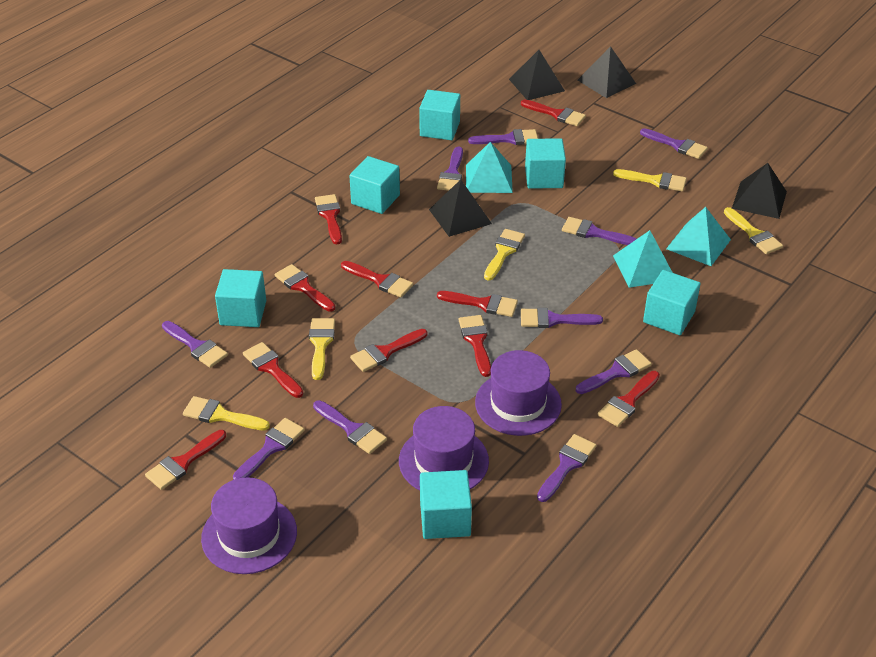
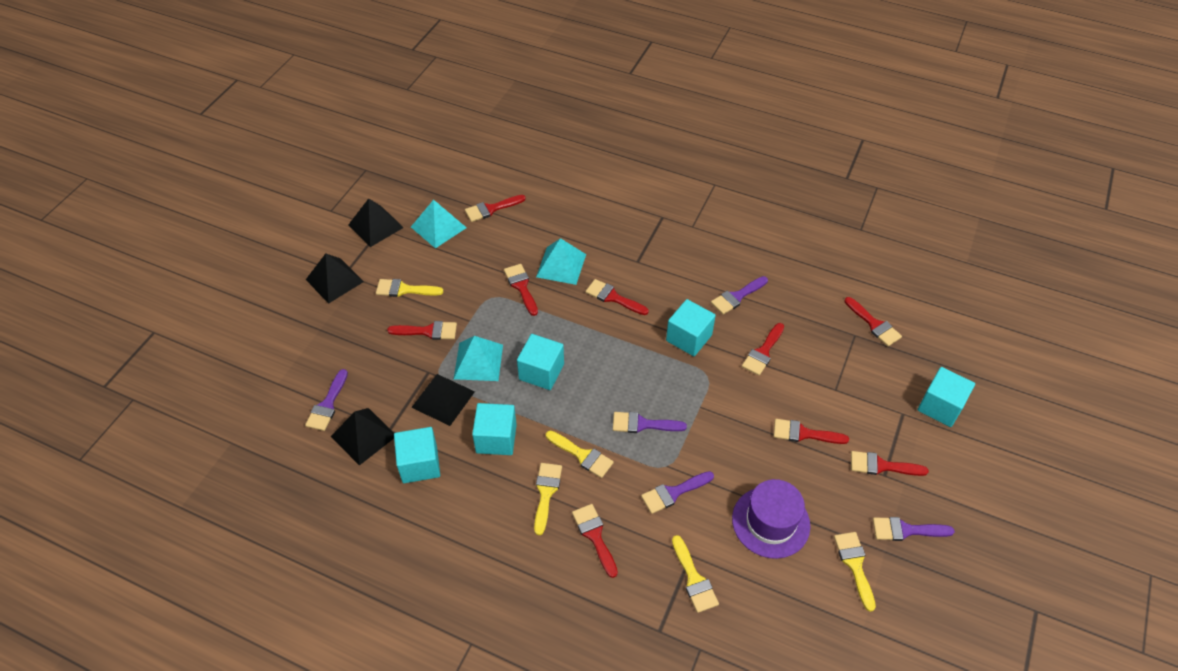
purple brush: 10 -> 5
purple hat: 3 -> 1
red brush: 10 -> 9
turquoise cube: 6 -> 5

